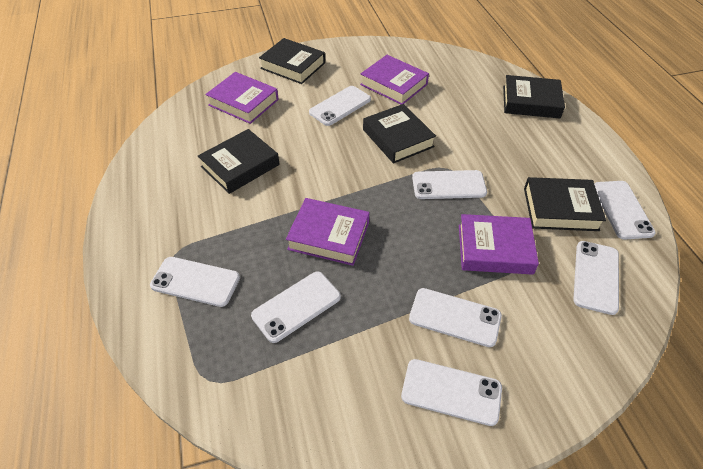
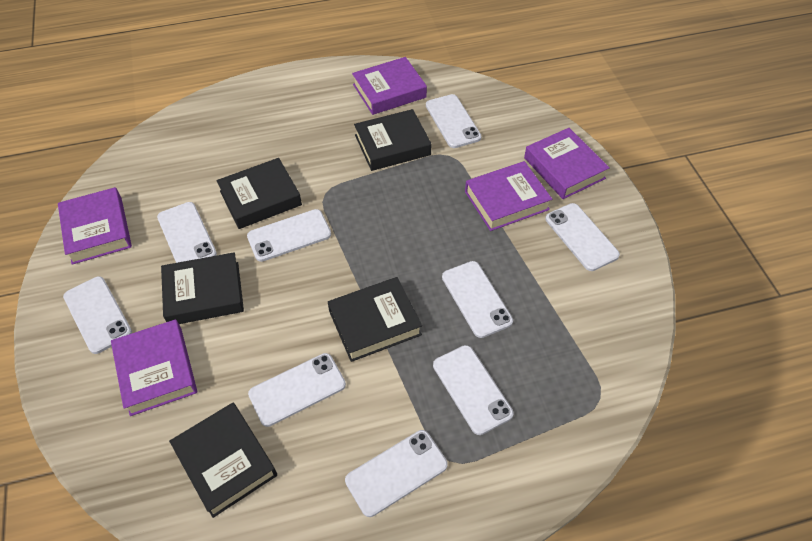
purple book: 4 -> 5
white phone: 8 -> 9

